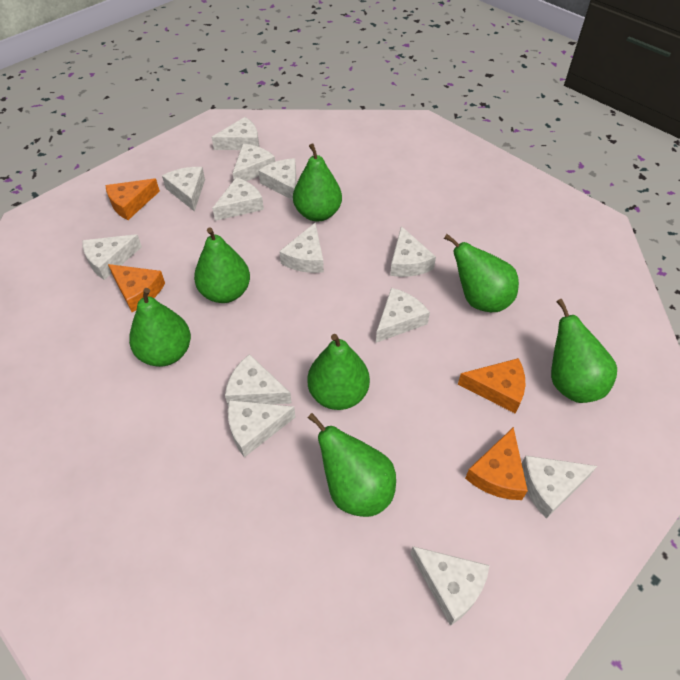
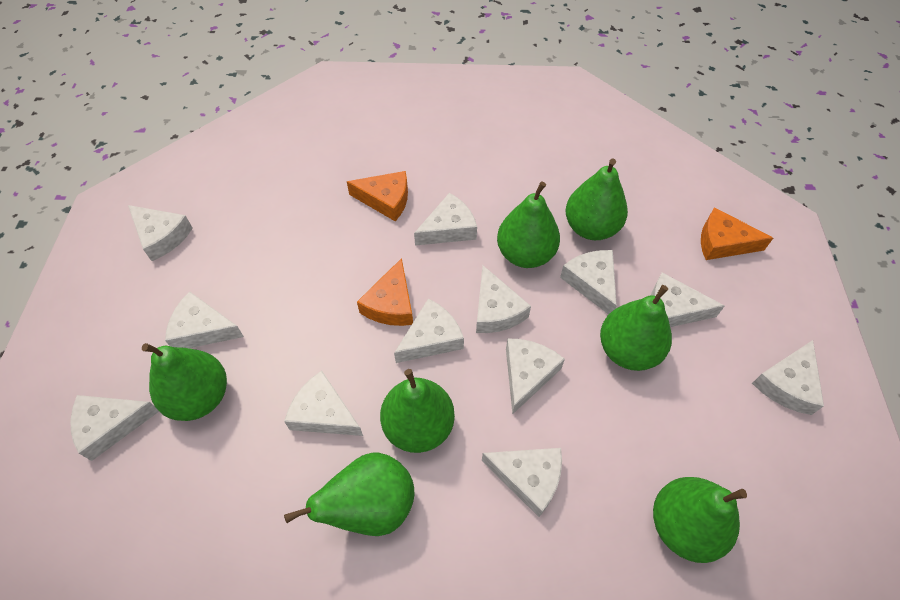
orange cheese: 4 -> 3
white cheese: 13 -> 12

